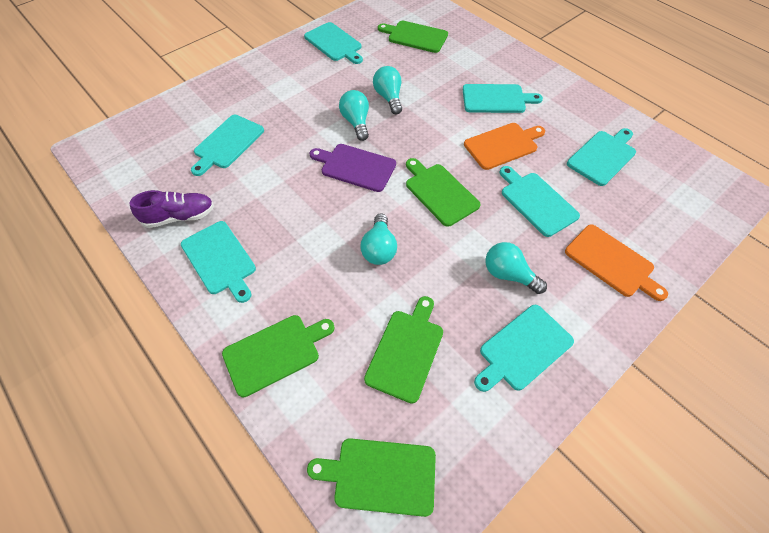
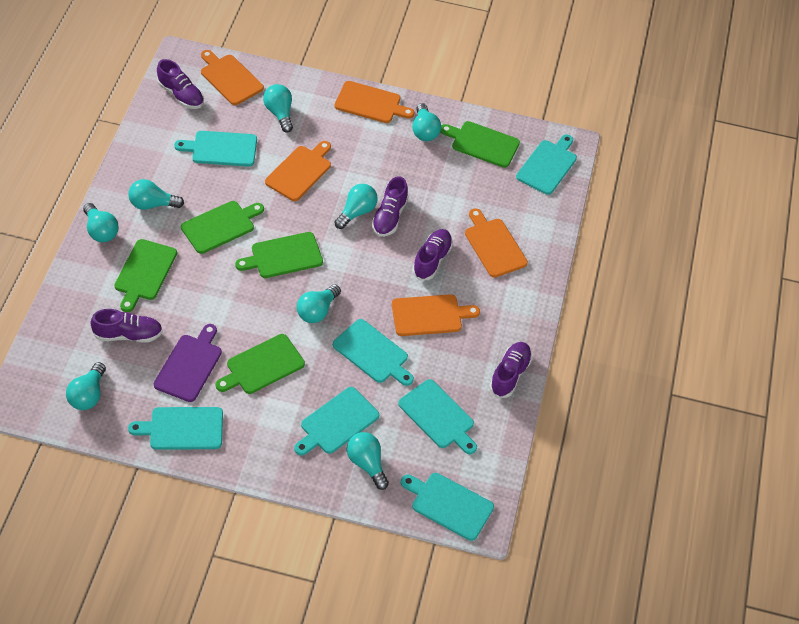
orange cutting board: 2 -> 5
purple shoe: 1 -> 5
turquoise light bulb: 4 -> 8

